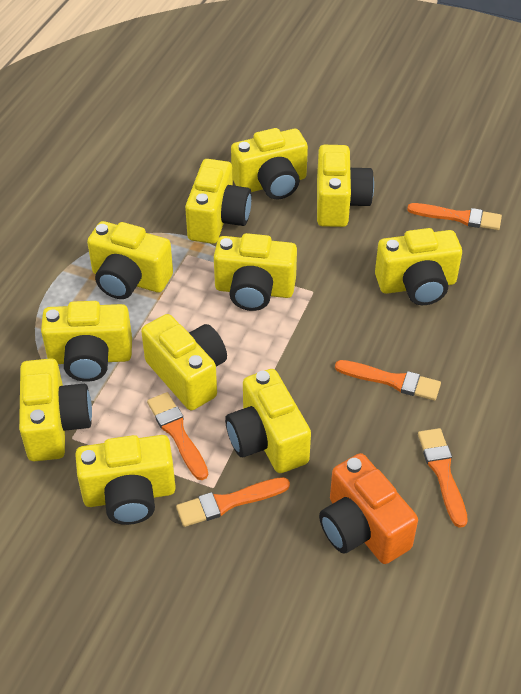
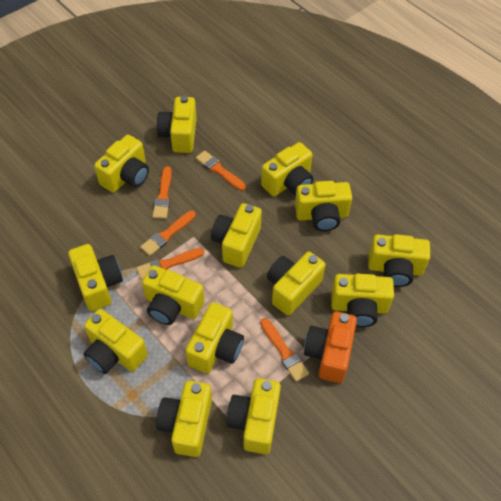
yellow camera: 11 -> 14

